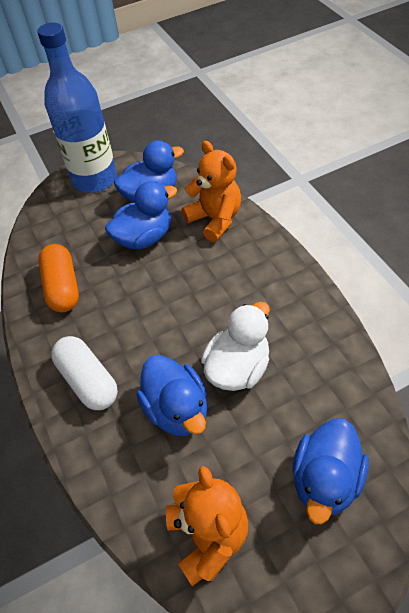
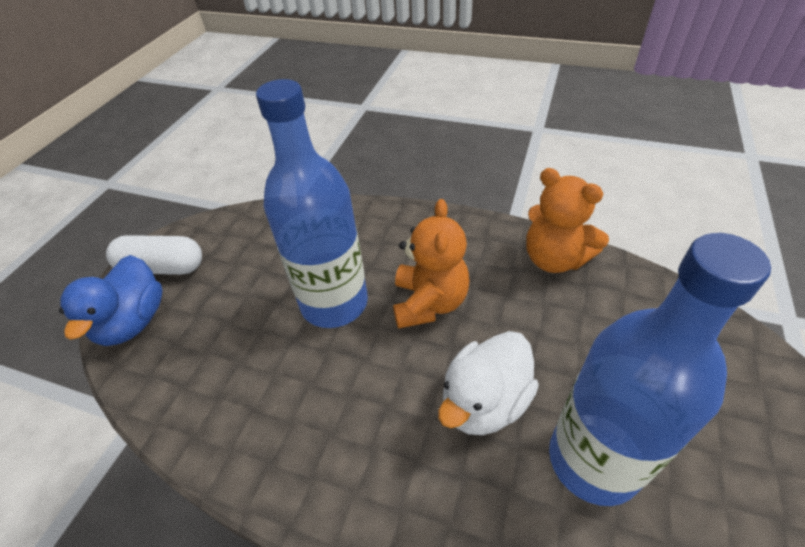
blue bottle: 1 -> 2
blue duck: 4 -> 1
orange capsule: 1 -> 0

